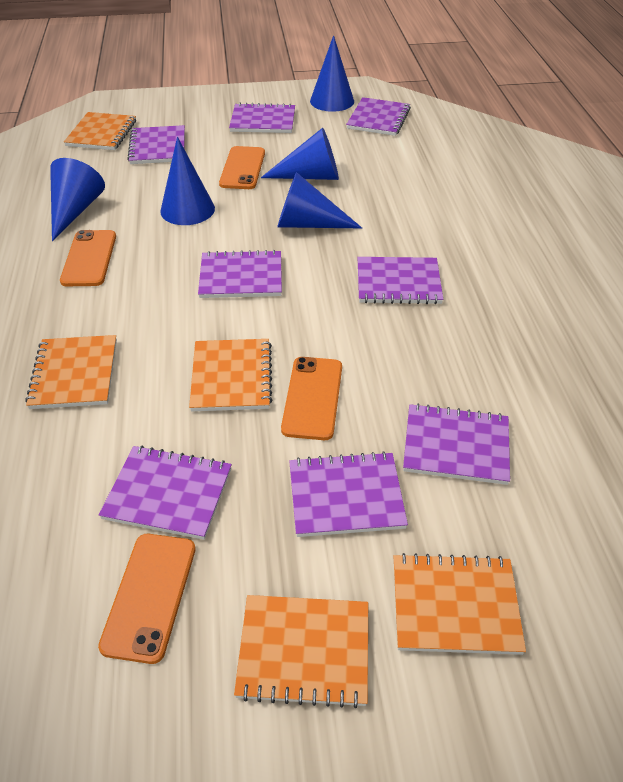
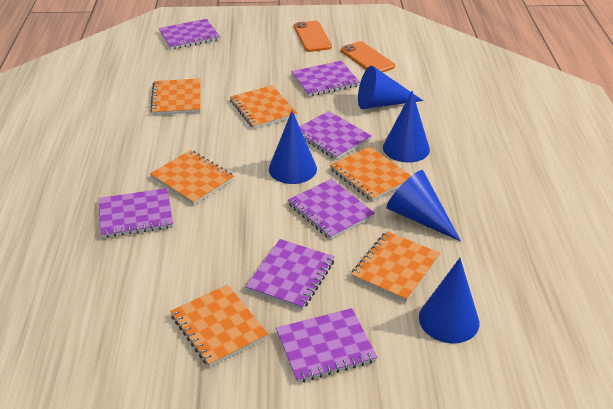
orange notebook: 5 -> 6
orange phone: 4 -> 2
purple notebook: 8 -> 7

